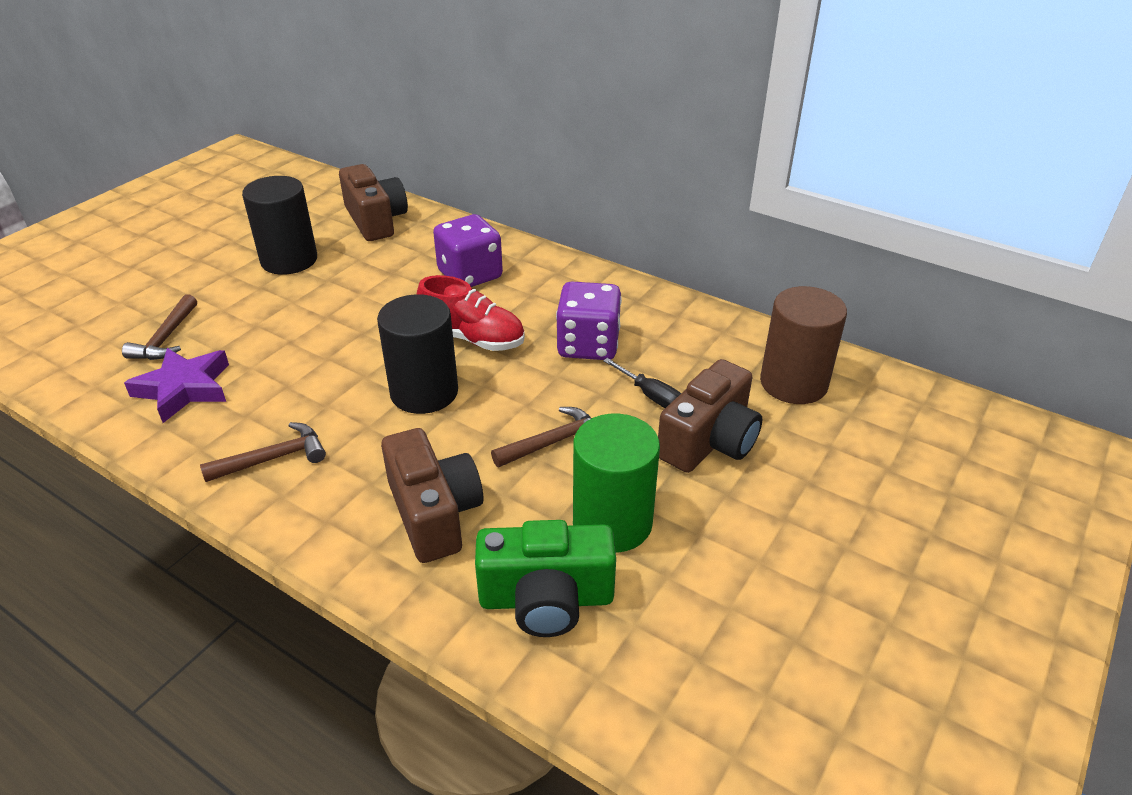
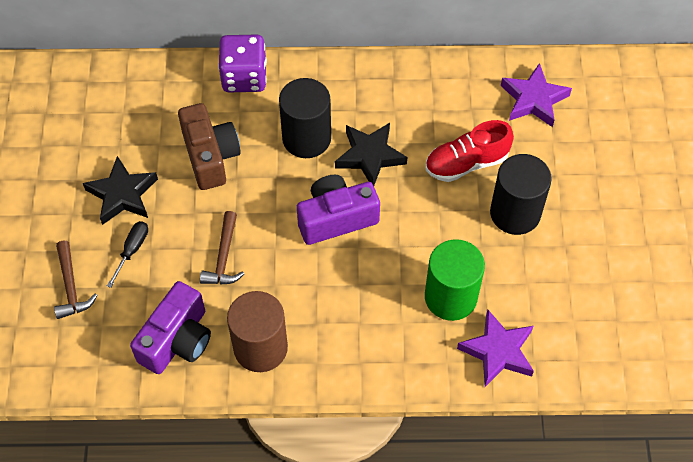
black star: 0 -> 2
brown camera: 3 -> 1
brown hammer: 3 -> 2
green camera: 1 -> 0
purple camera: 0 -> 2
purple dice: 2 -> 1
purple star: 1 -> 2

